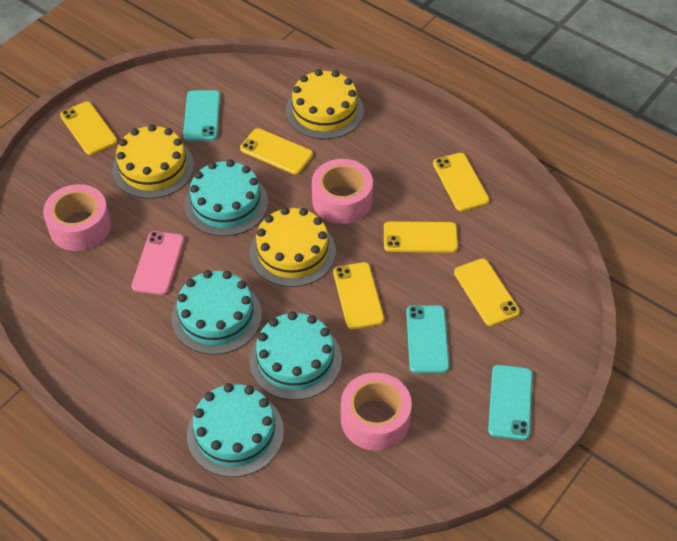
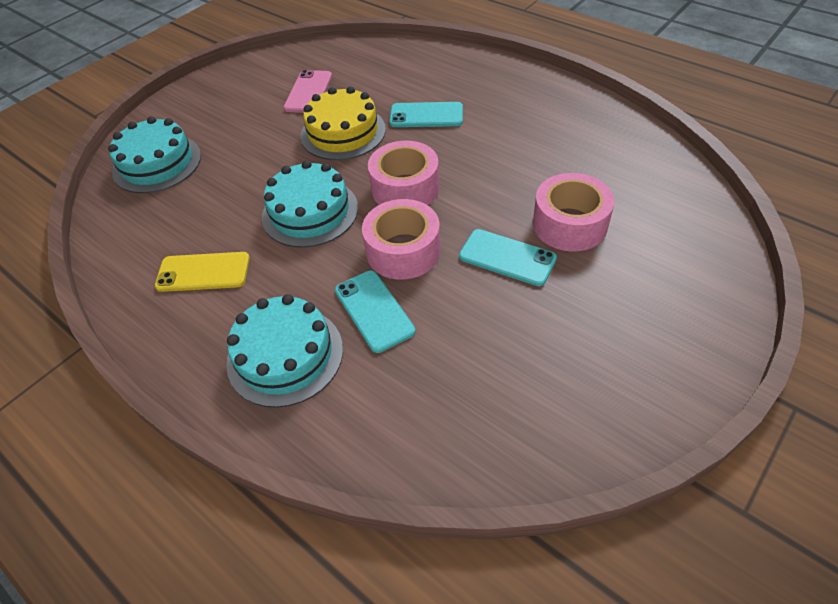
turquoise cake: 4 -> 3
yellow cake: 3 -> 1
yellow phone: 6 -> 1

